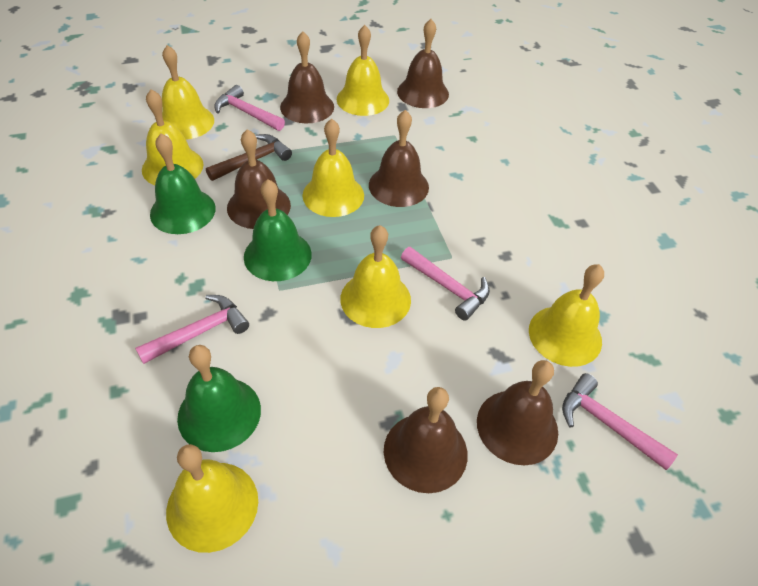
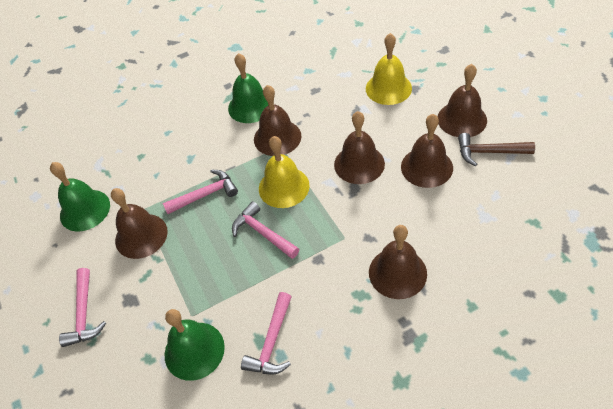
yellow bell: 7 -> 2

